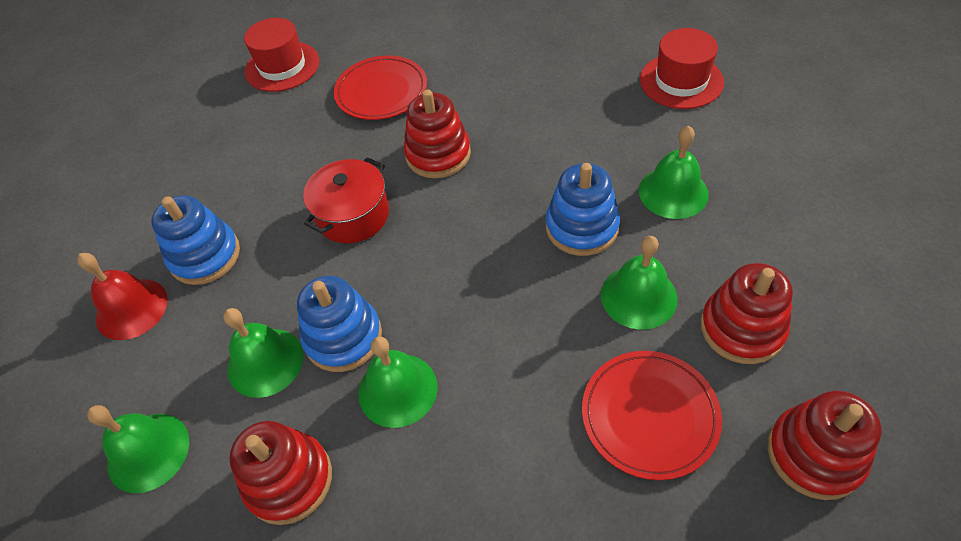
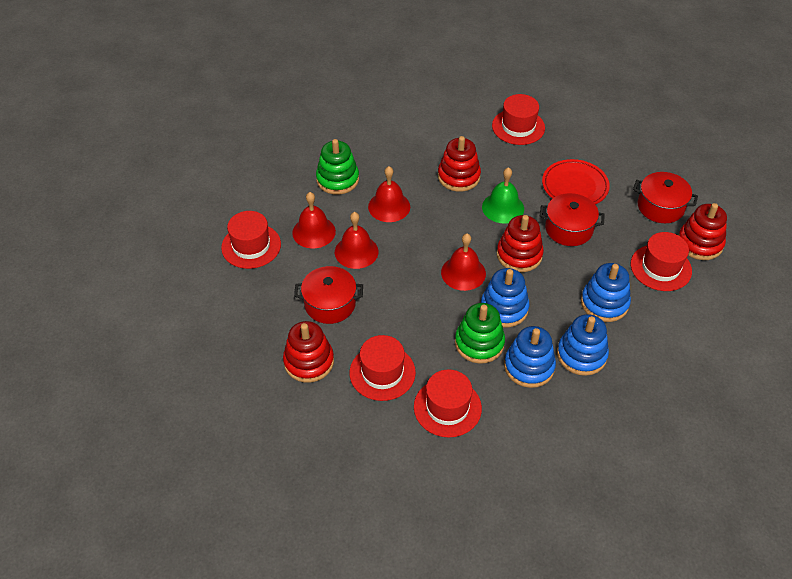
blue stacking toy: 3 -> 4
green bell: 5 -> 1
green stacking toy: 0 -> 2
red bell: 1 -> 4
red hat: 2 -> 5
red plate: 2 -> 1
red pot: 1 -> 3

